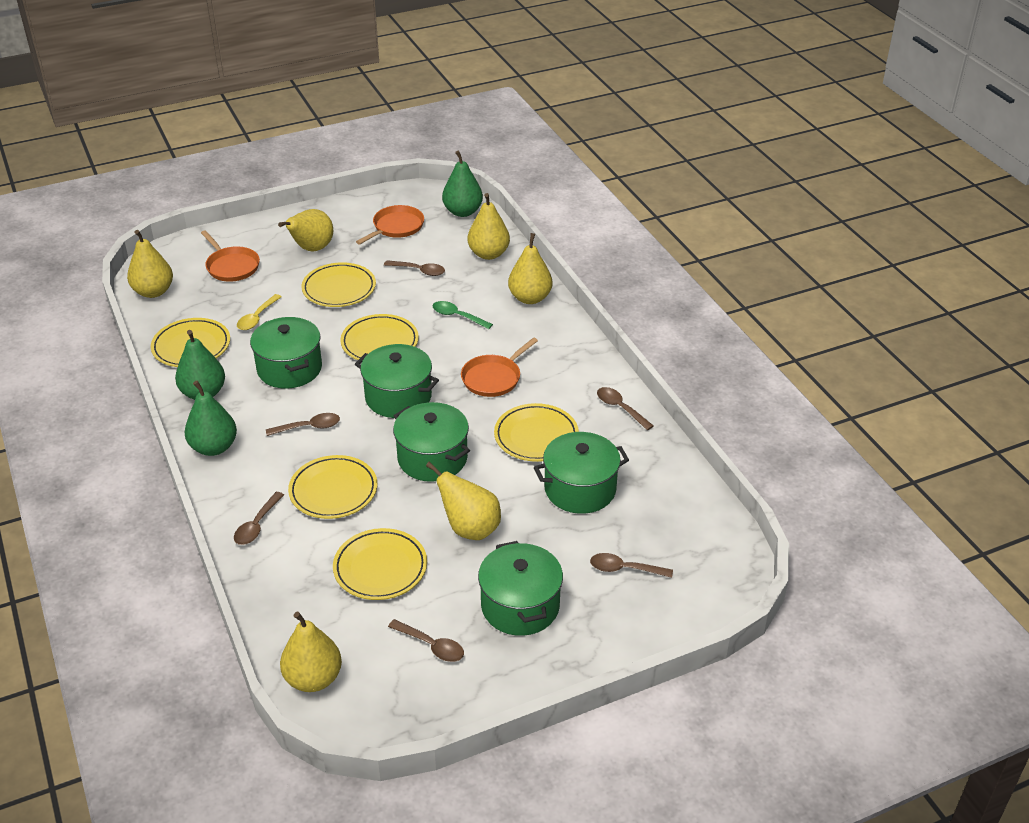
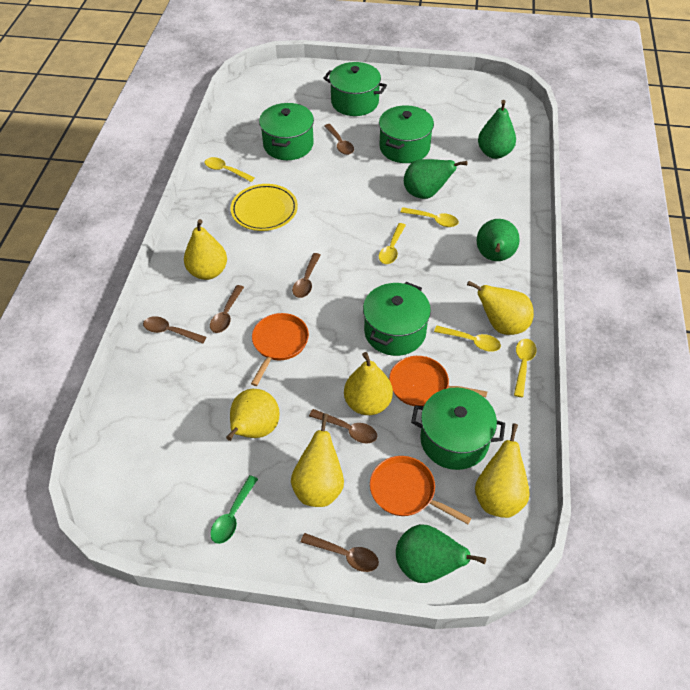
green pear: 3 -> 4
yellow plate: 6 -> 1
yellow spoon: 1 -> 5

